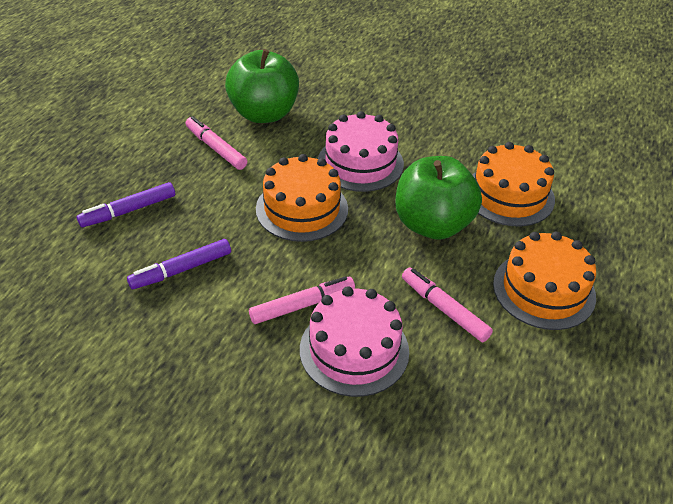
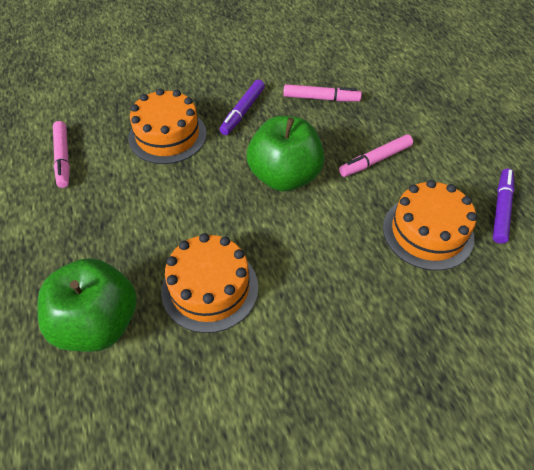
pink cake: 2 -> 0

